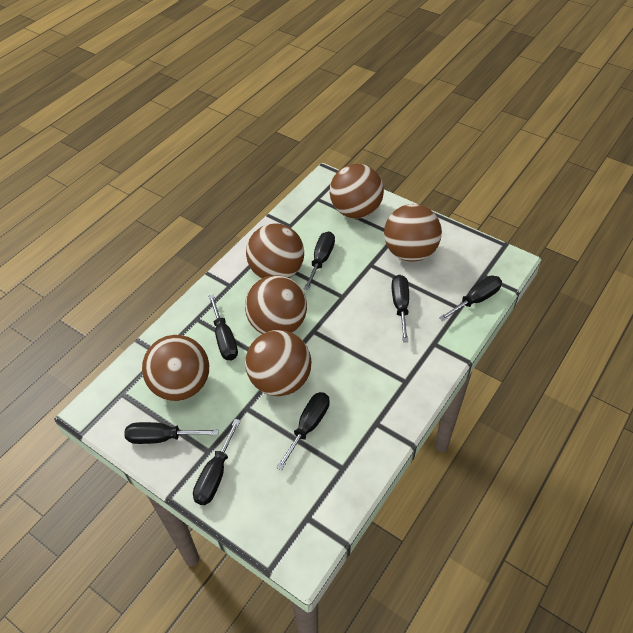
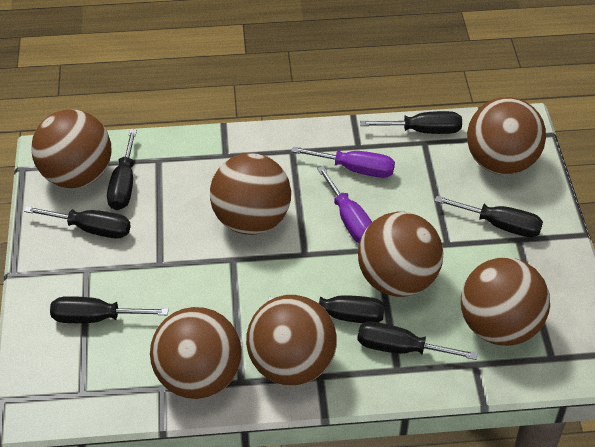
brown ball: 6 -> 7
purple screwdriver: 0 -> 2

